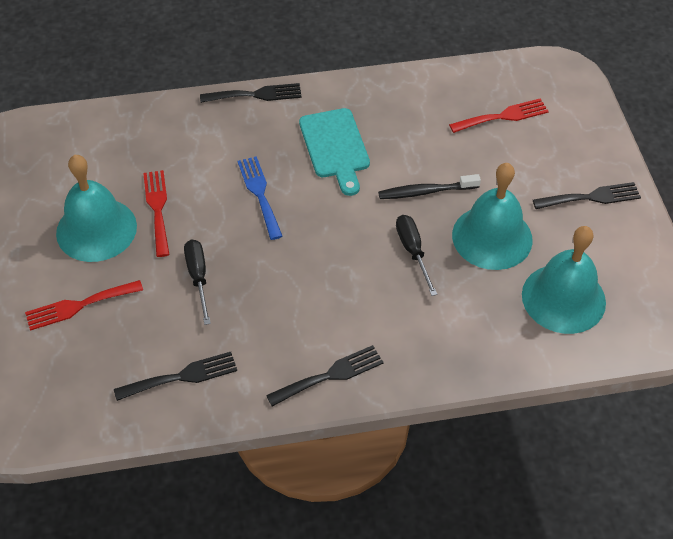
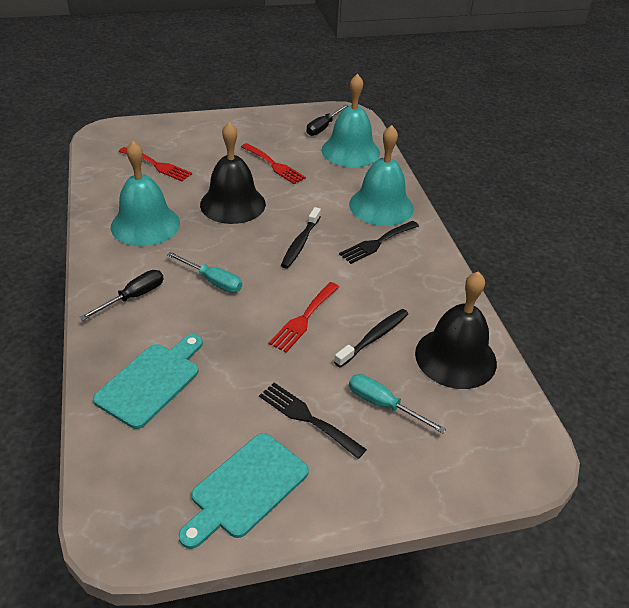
black bell: 0 -> 2
black fork: 4 -> 2
black toothbrush: 1 -> 2
blue fork: 1 -> 0
turquoise cutting board: 1 -> 2
turquoise screwdriver: 0 -> 2

